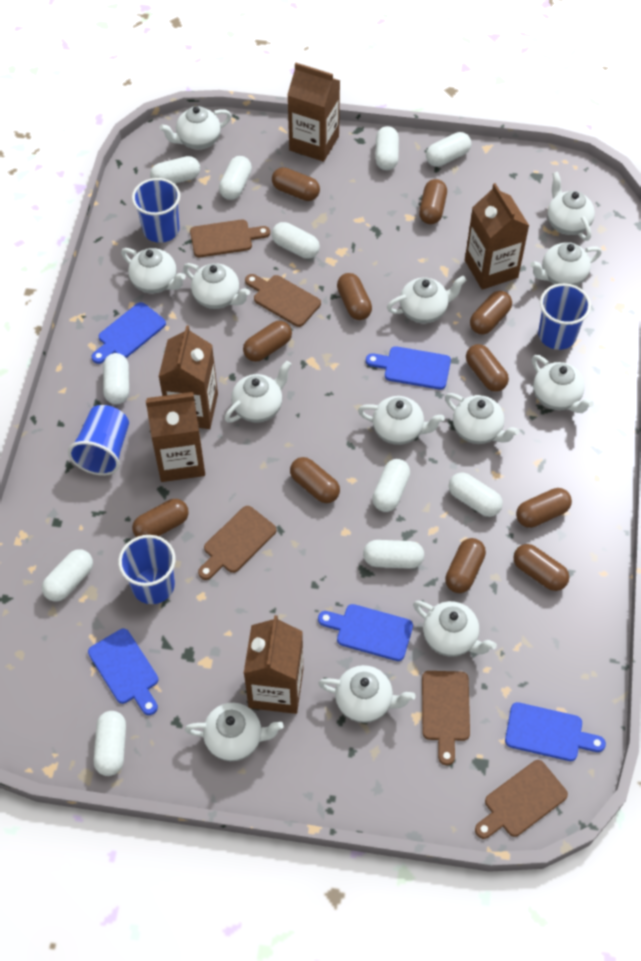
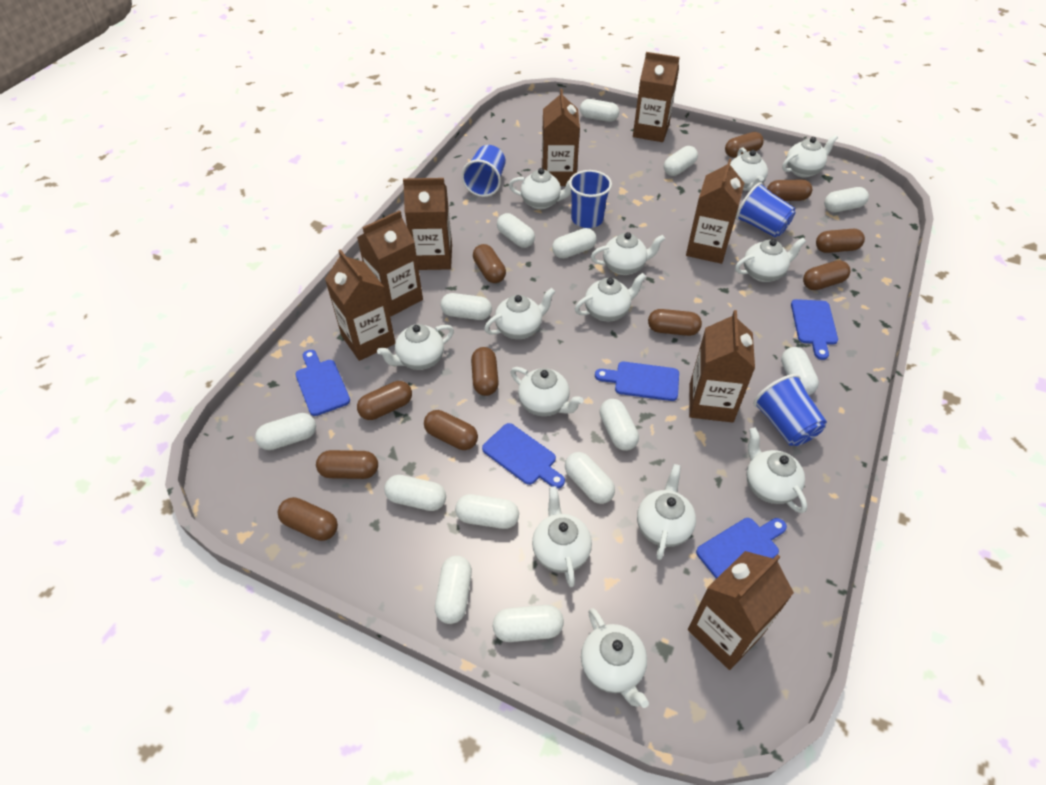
brown carton: 5 -> 8
brown cutting board: 5 -> 0
white capsule: 11 -> 14

